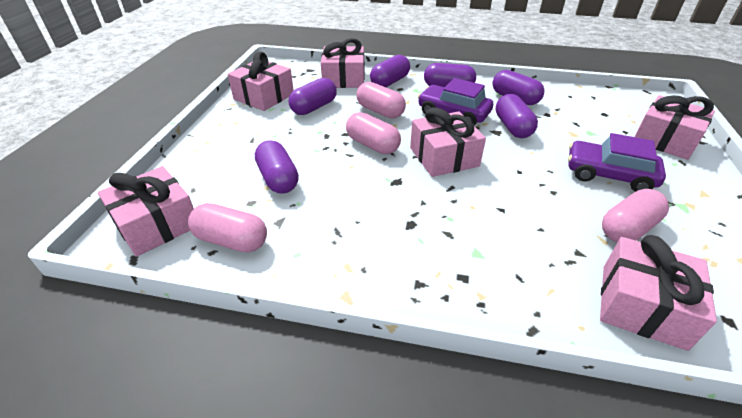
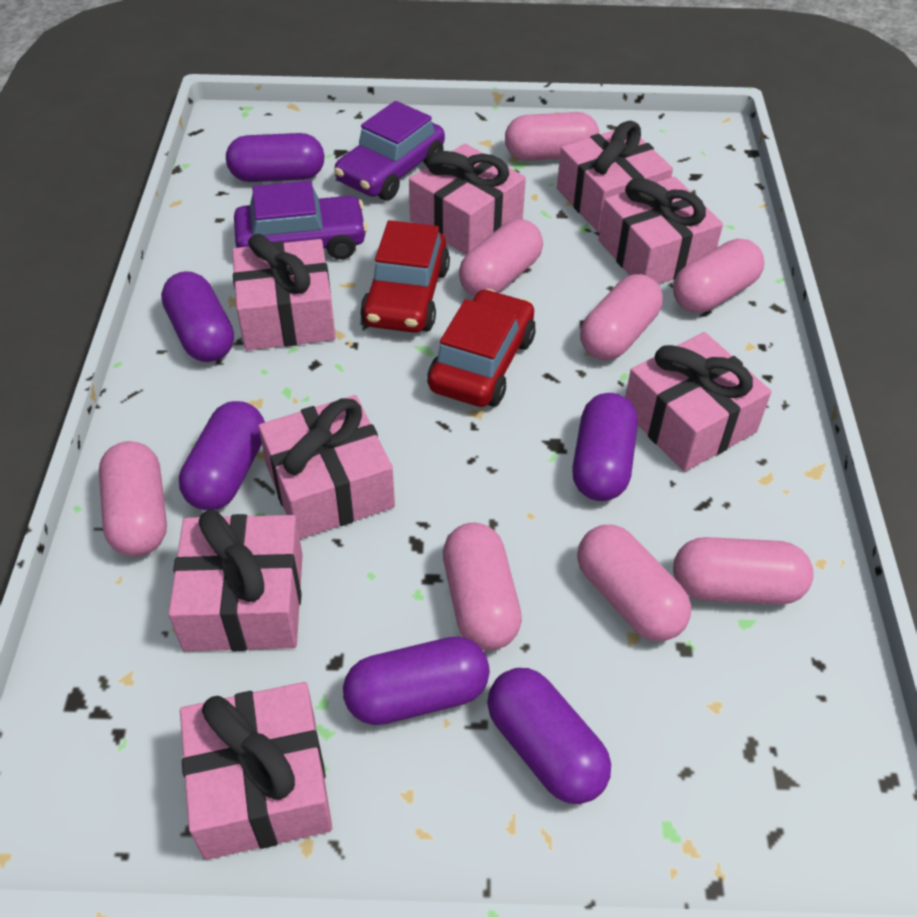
pink capsule: 4 -> 8
pink gift: 6 -> 8
red car: 0 -> 2

